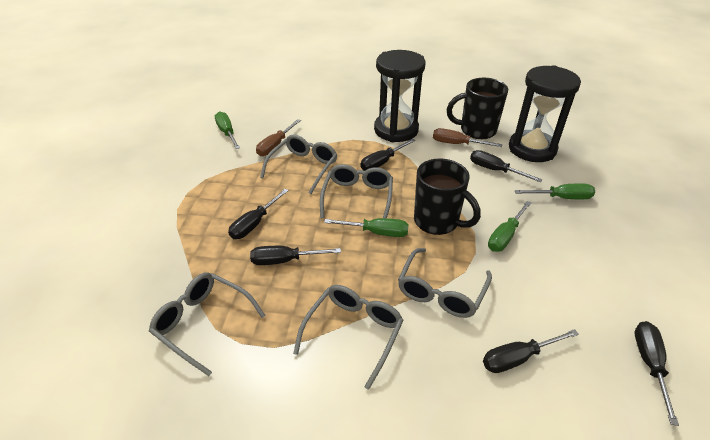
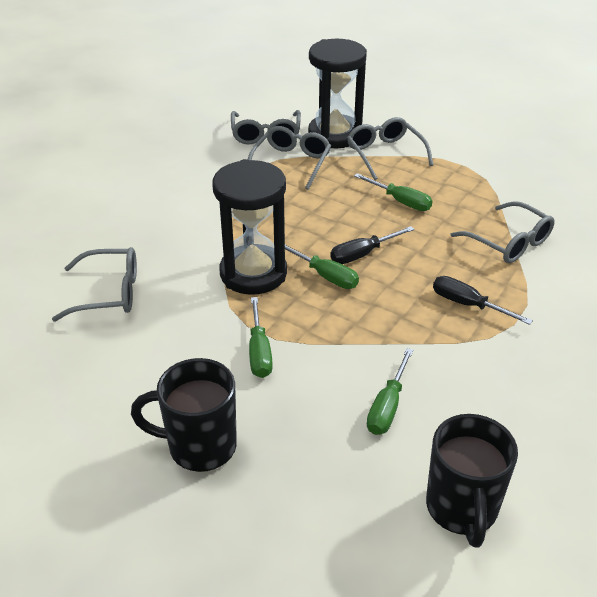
black screwdriver: 6 -> 2
brown screwdriver: 2 -> 0

